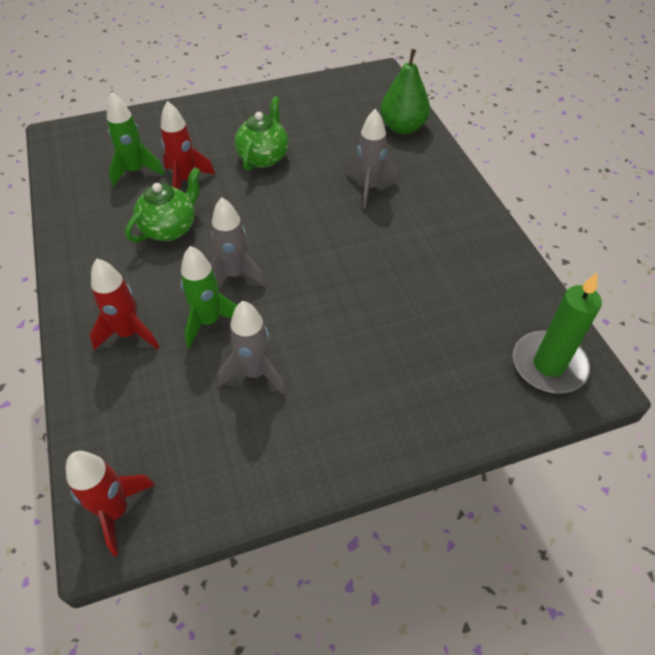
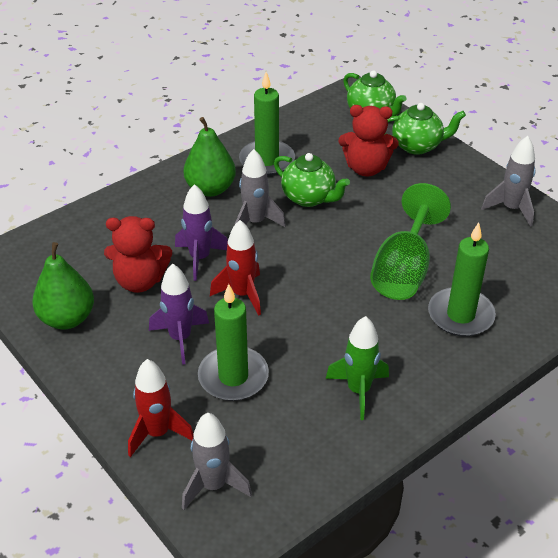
green candle: 1 -> 3
green goblet: 0 -> 1
green pear: 1 -> 2
green rocket: 2 -> 1
green teapot: 2 -> 3
purple rocket: 0 -> 2
red rocket: 3 -> 2
red teddy bear: 0 -> 2

